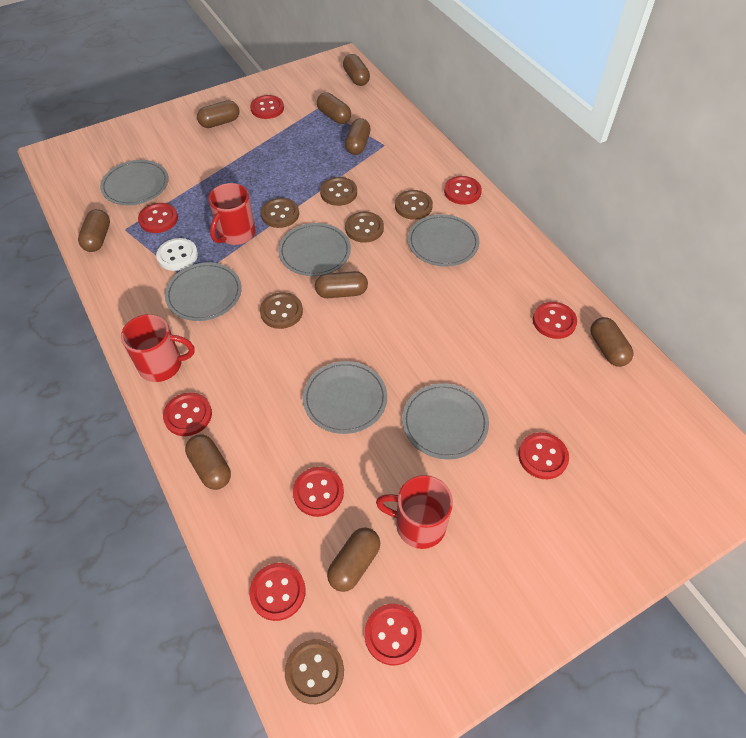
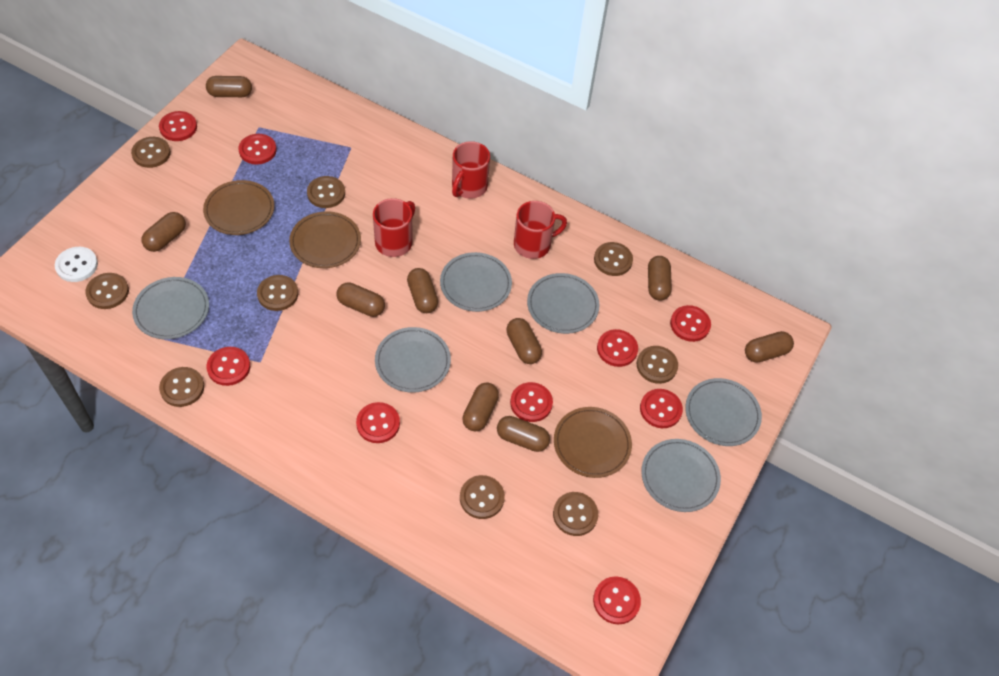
brown button: 6 -> 9
brown plate: 0 -> 3

